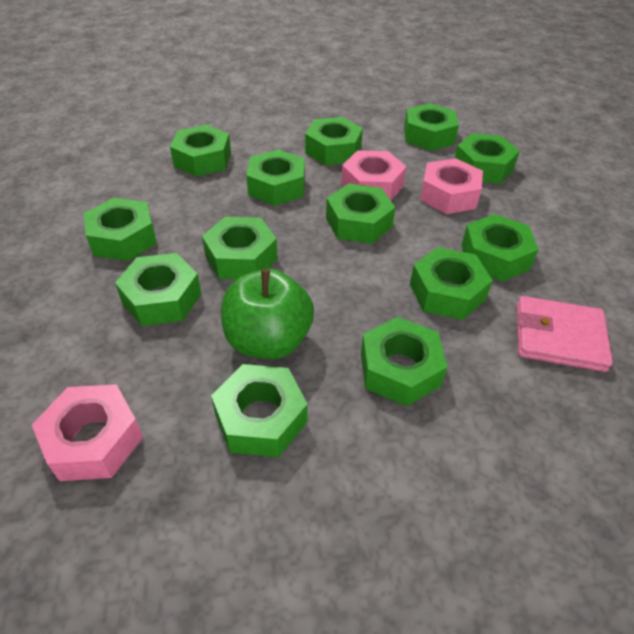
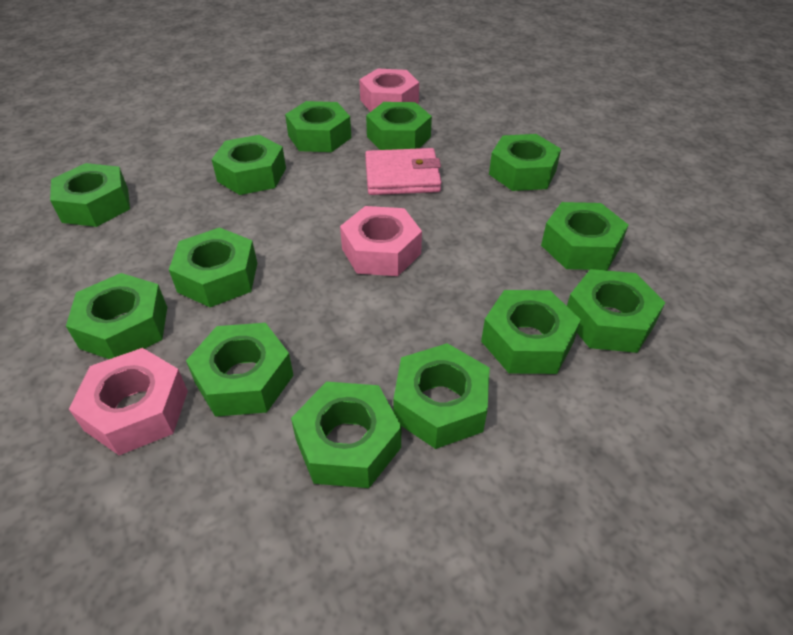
green apple: 1 -> 0

